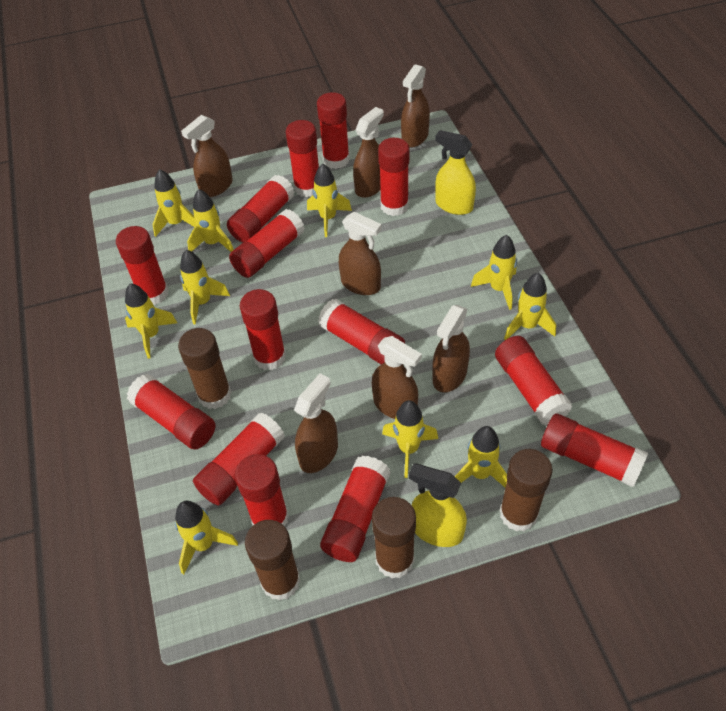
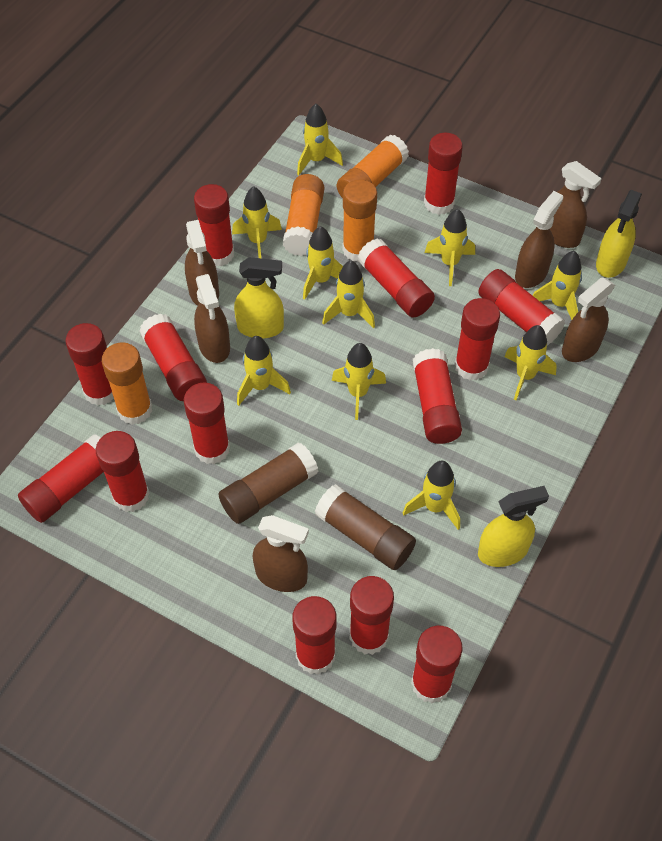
brown glue stick: 4 -> 2
brown spray bottle: 7 -> 6
orange glue stick: 0 -> 4
yellow spray bottle: 2 -> 3

